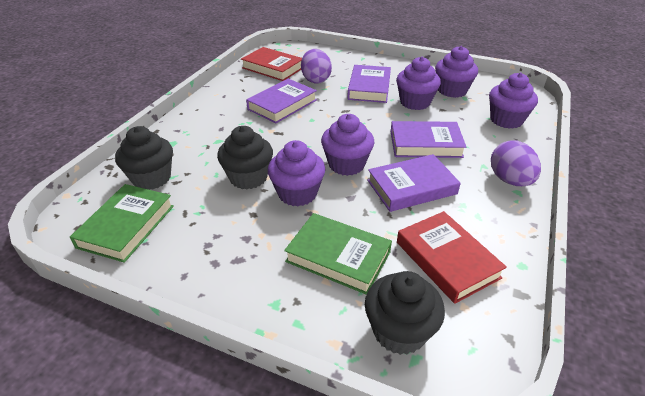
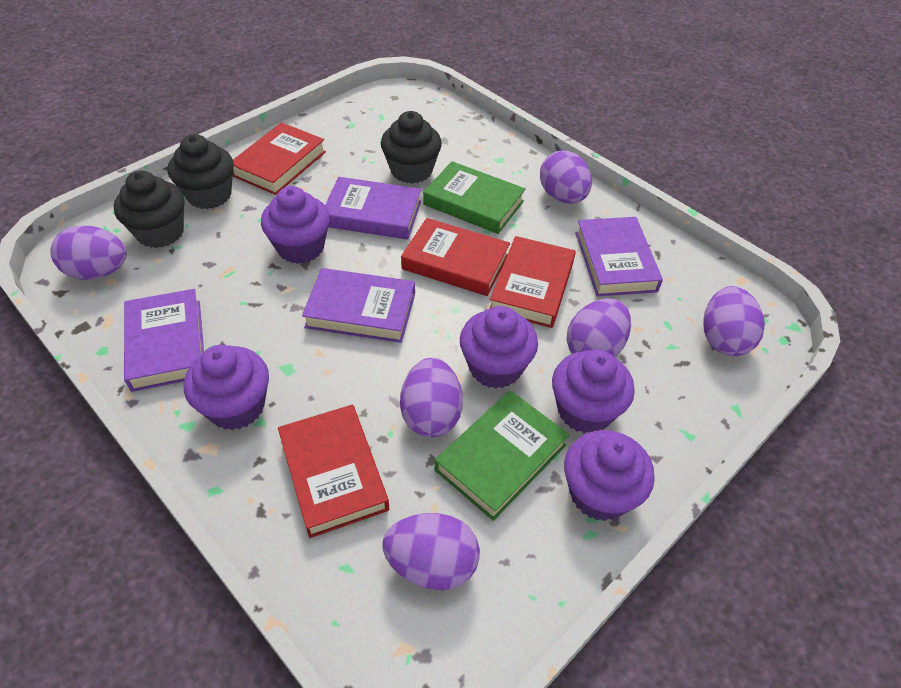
purple egg: 2 -> 6
red book: 2 -> 4

